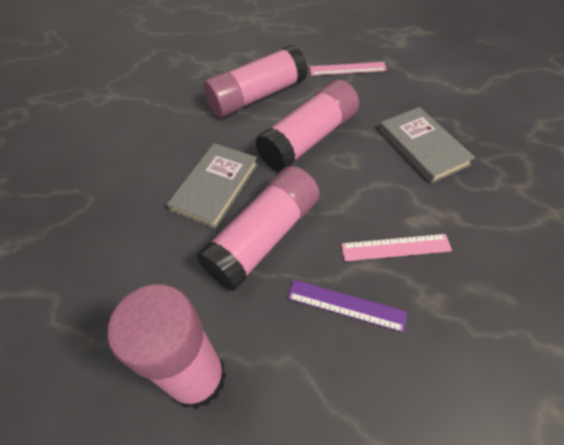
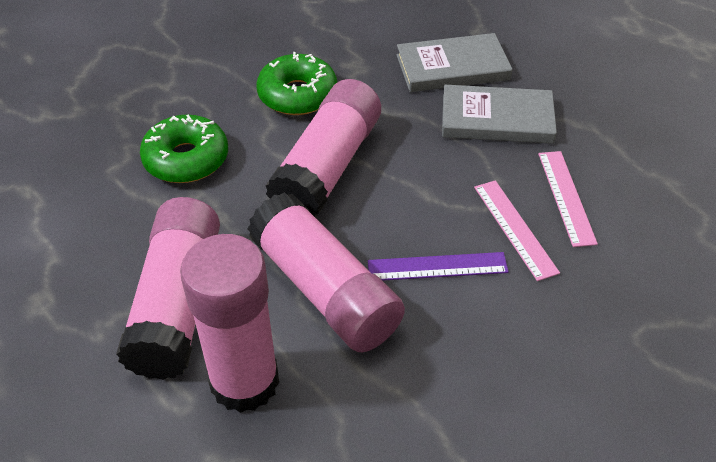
green donut: 0 -> 2

